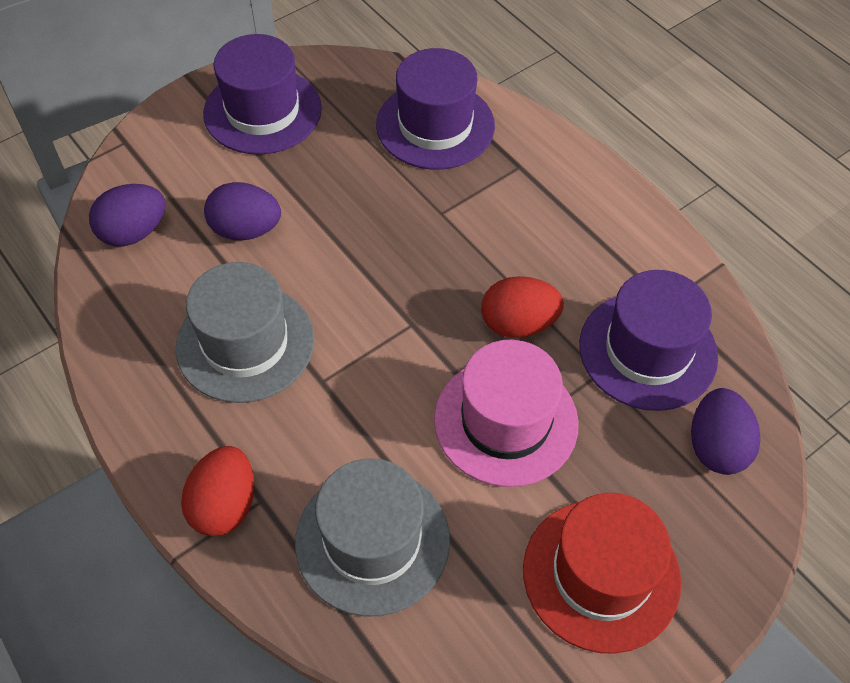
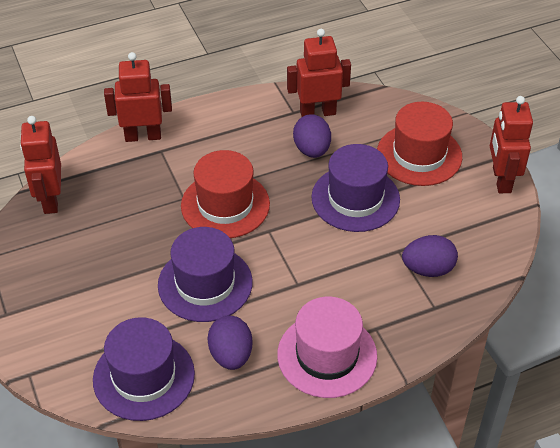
grey hat: 2 -> 0
red egg: 2 -> 0
red hat: 1 -> 2
red robot: 0 -> 4

